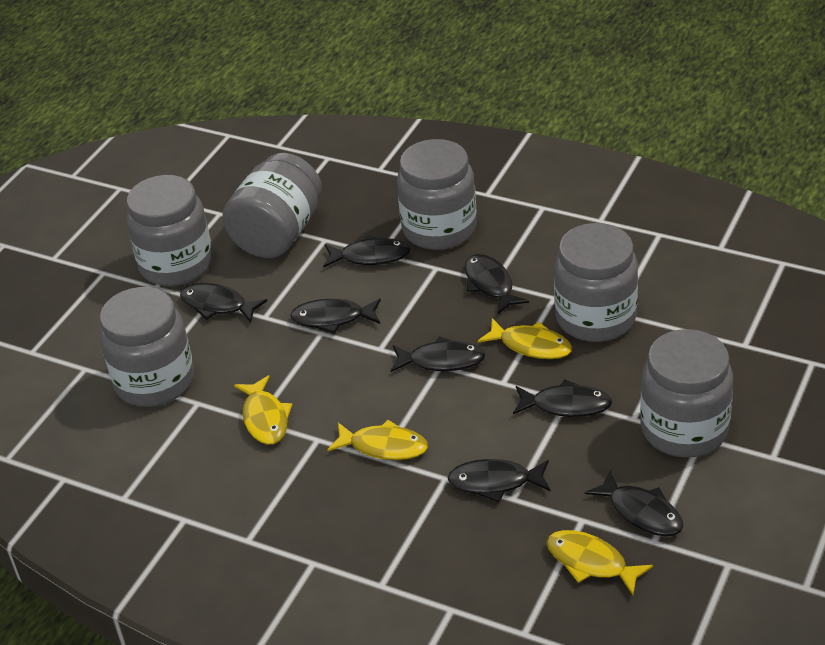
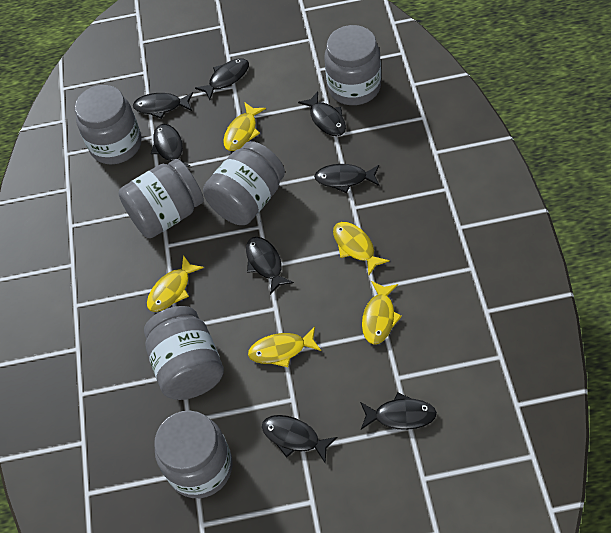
yellow fish: 4 -> 5

